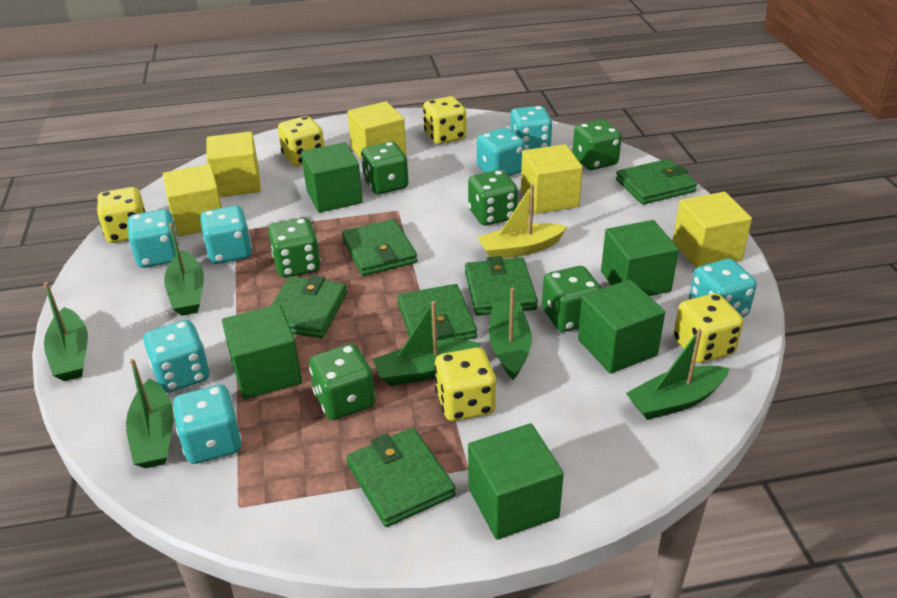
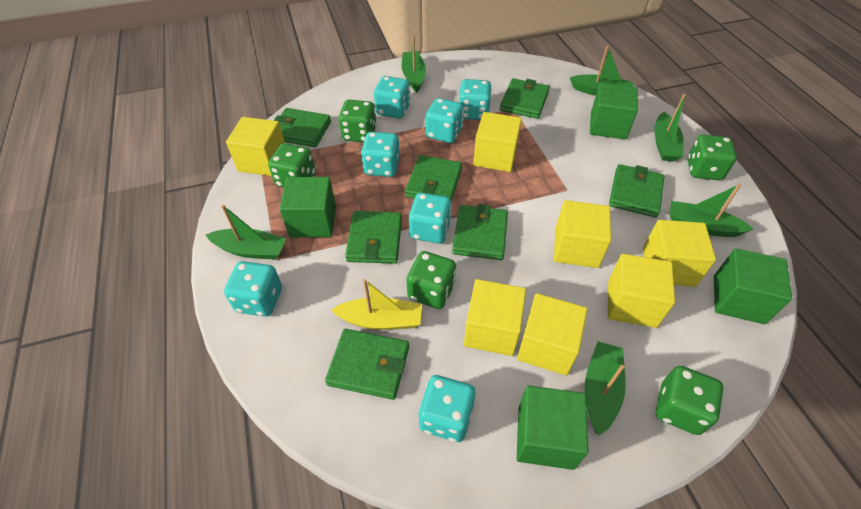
green cube: 5 -> 4
green dice: 6 -> 5
green wallet: 6 -> 7
yellow cube: 5 -> 7
yellow dice: 5 -> 0

